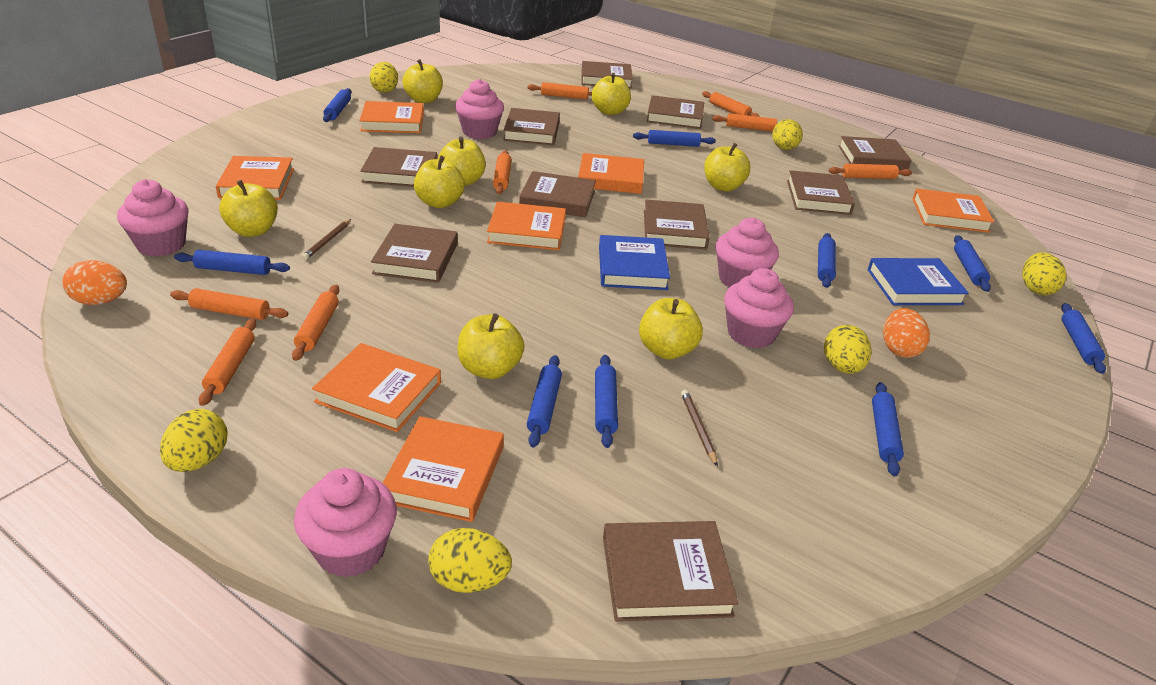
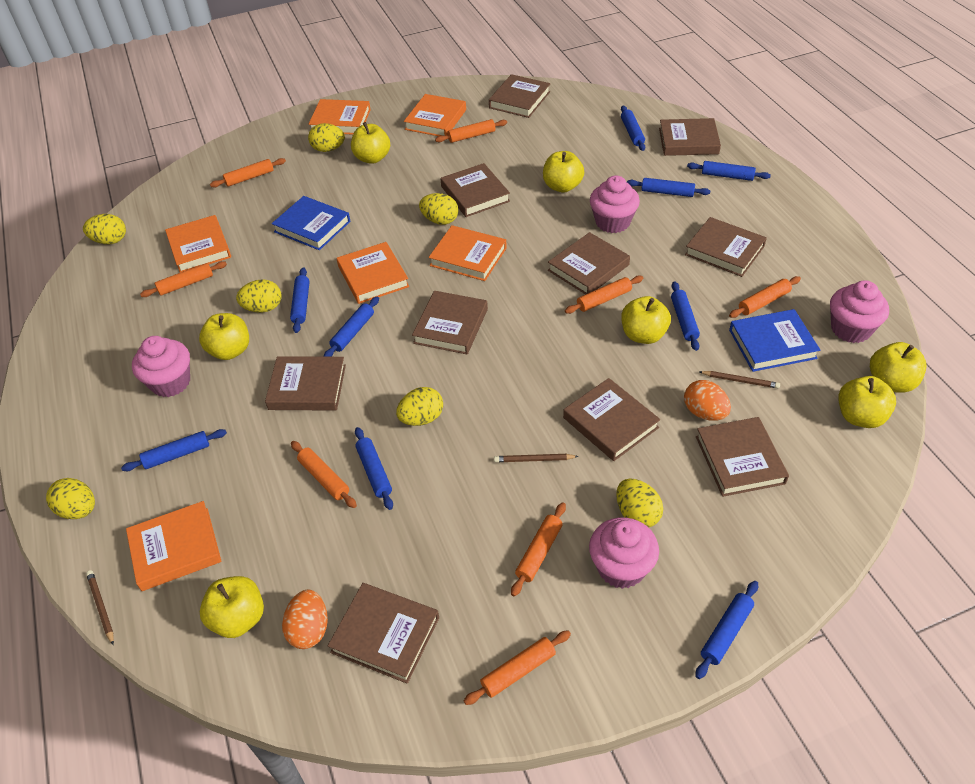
brown pencil: 2 -> 3
orange book: 7 -> 6
pink cupcake: 5 -> 4
yellow apple: 8 -> 7
yellow egg: 6 -> 7

